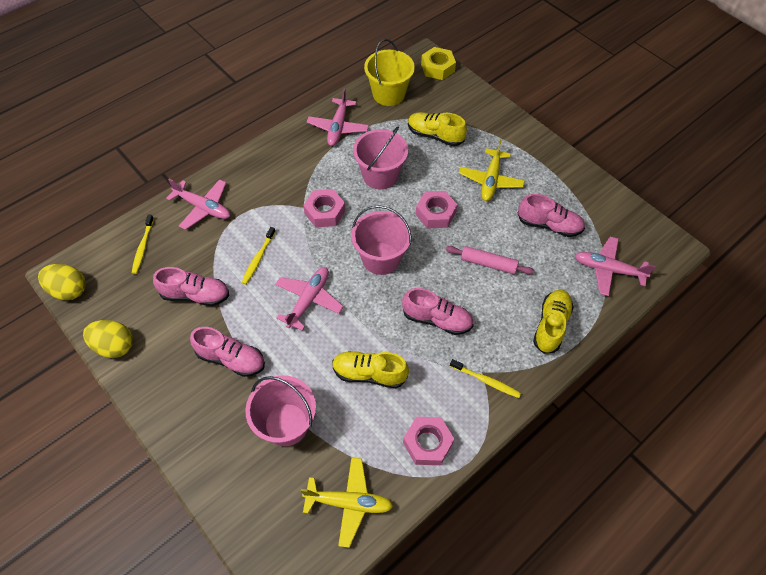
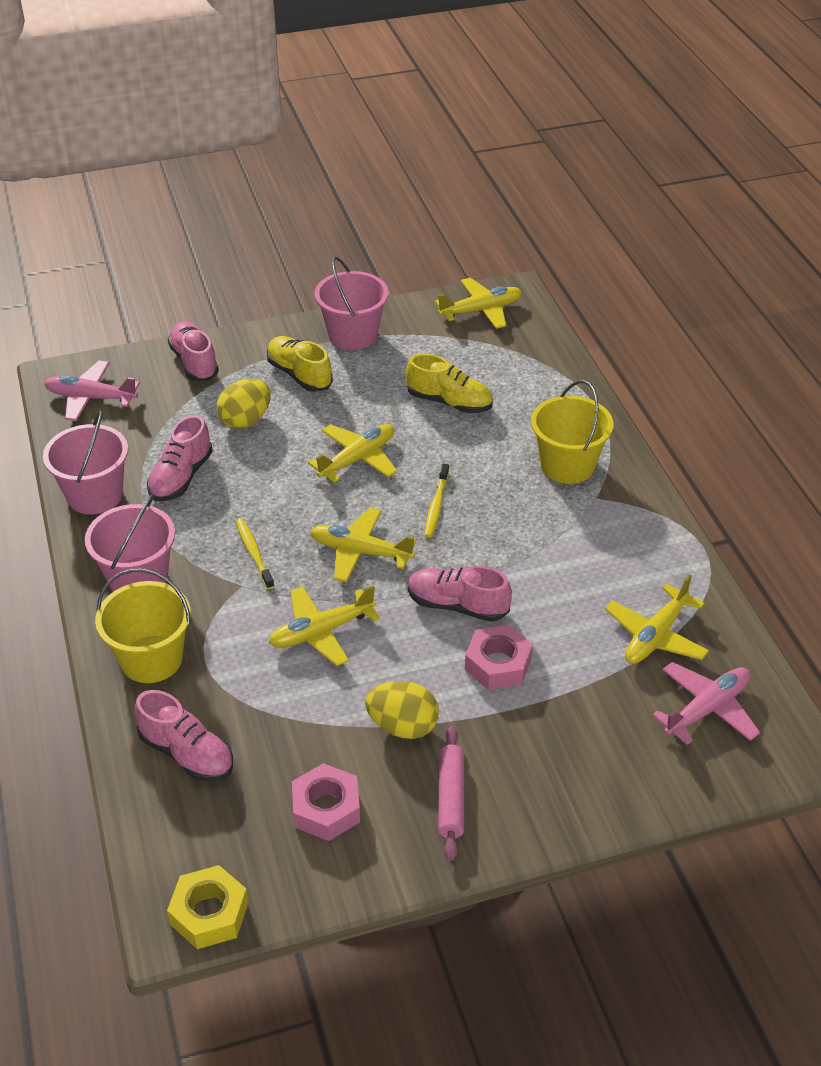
pink nut: 3 -> 2
pink plane: 4 -> 2
yellow bucket: 1 -> 2
yellow plane: 2 -> 5
yellow shoe: 3 -> 2
yellow toothbrush: 3 -> 2

